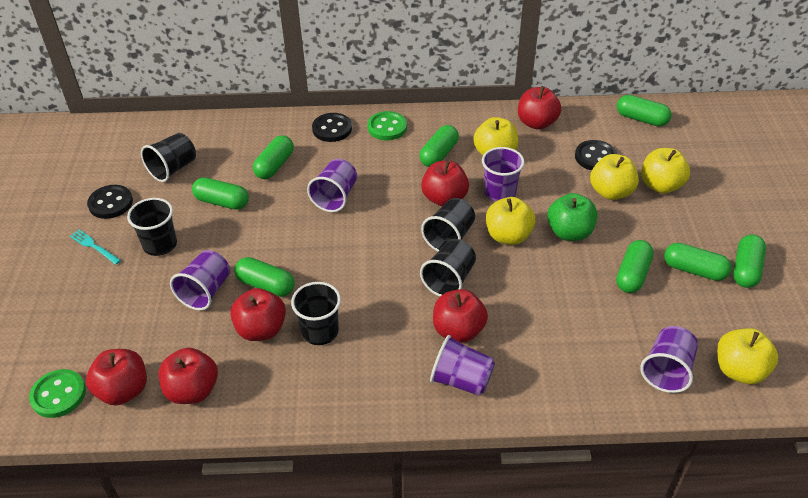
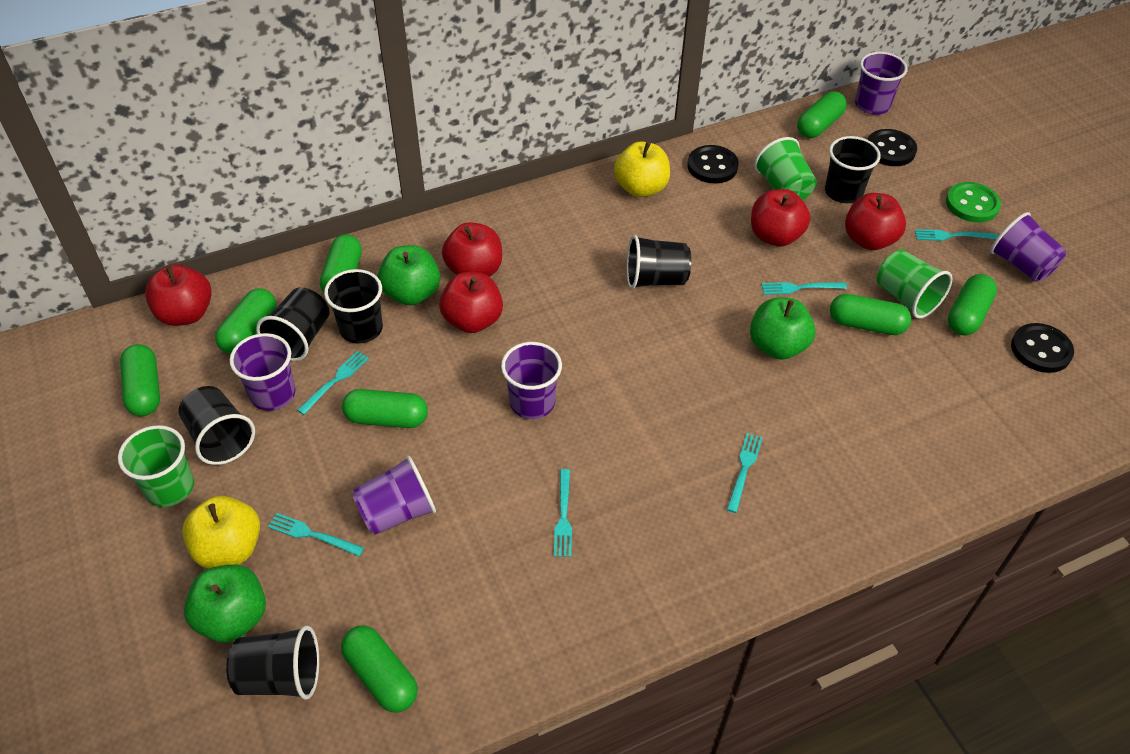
black cup: 5 -> 6
green apple: 1 -> 3
green button: 2 -> 1
green cup: 0 -> 3
red apple: 6 -> 5
turquoise fork: 1 -> 6
yellow apple: 5 -> 2

